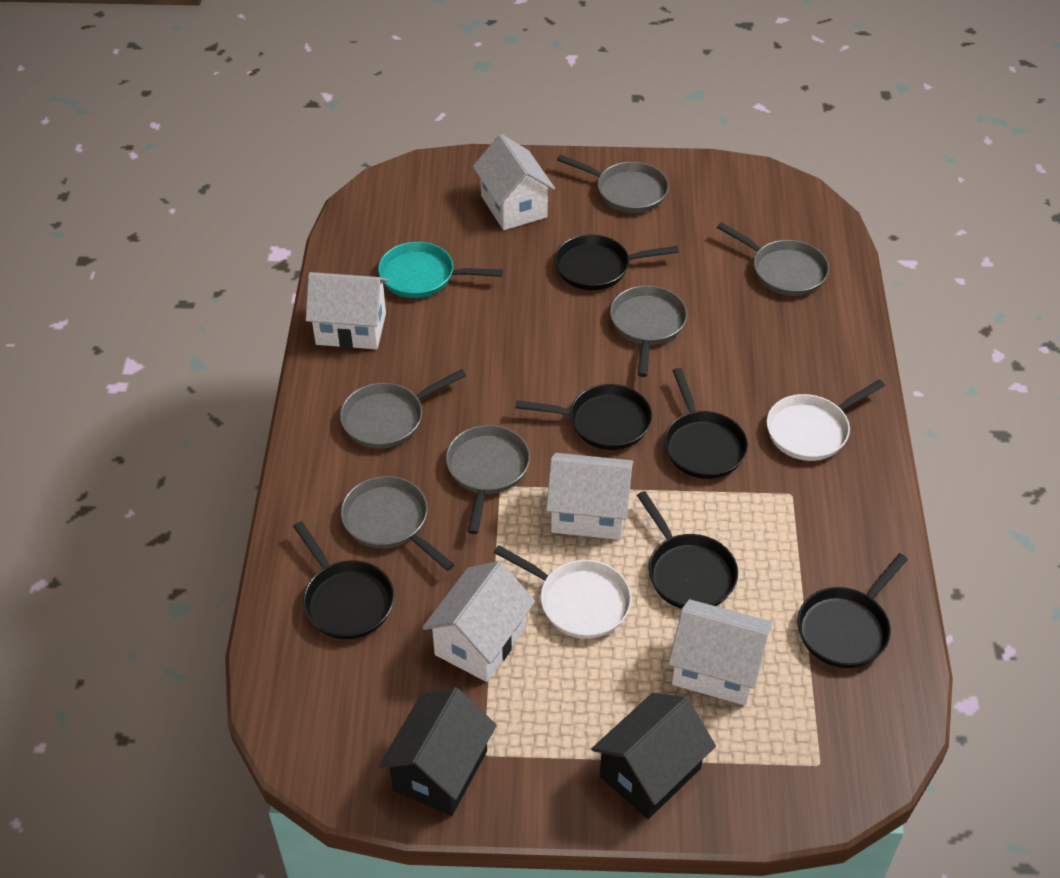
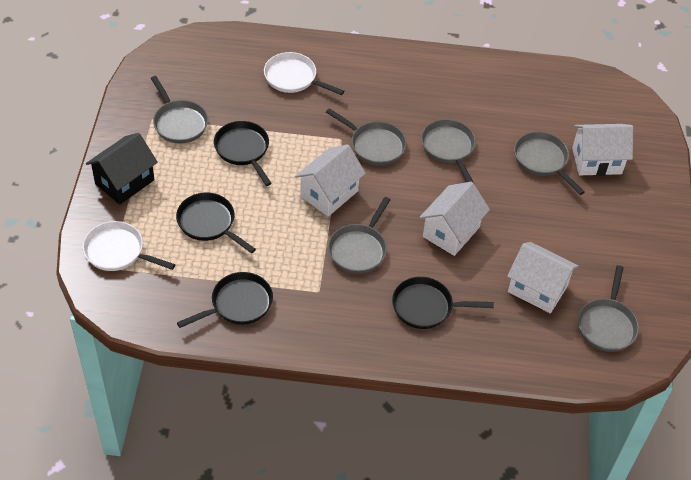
black house: 2 -> 1
black pan: 6 -> 4
turquoise pan: 1 -> 0
white house: 5 -> 4

